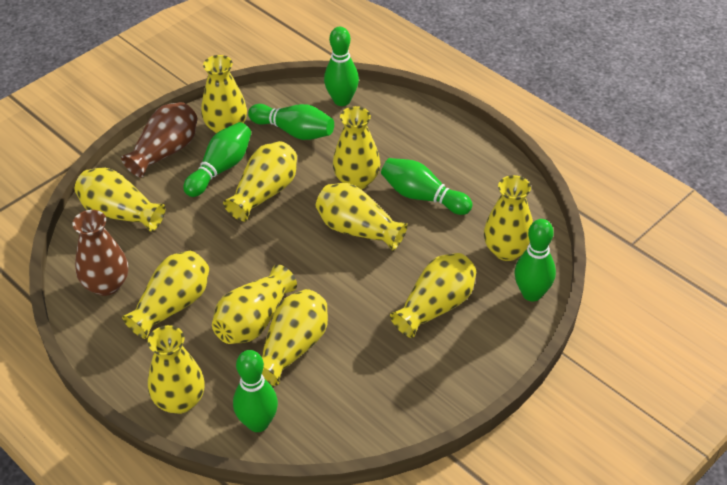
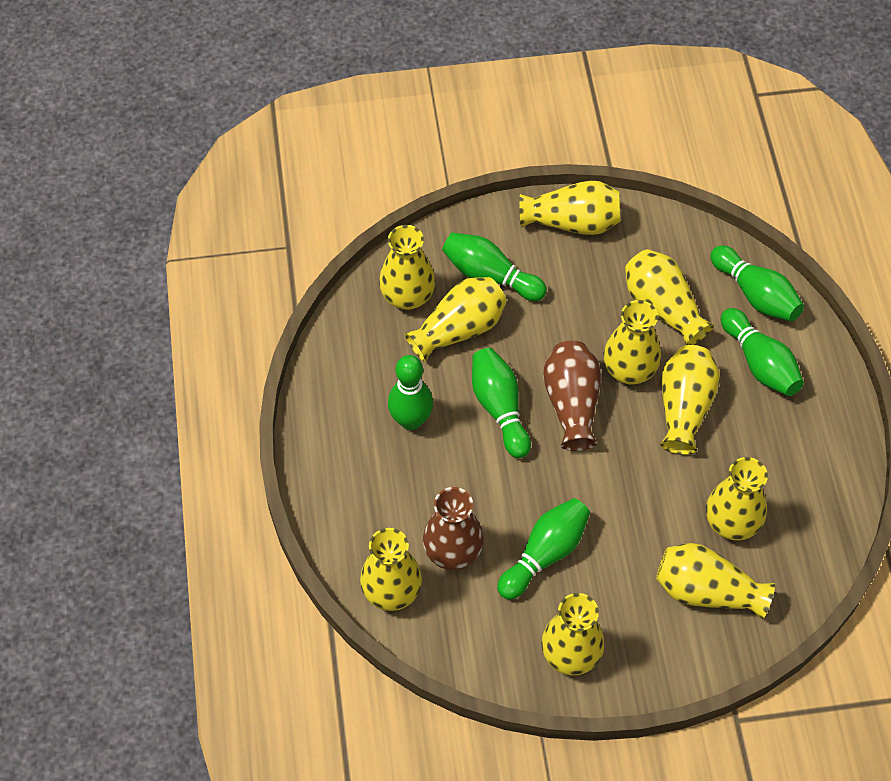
yellow vase: 11 -> 10

